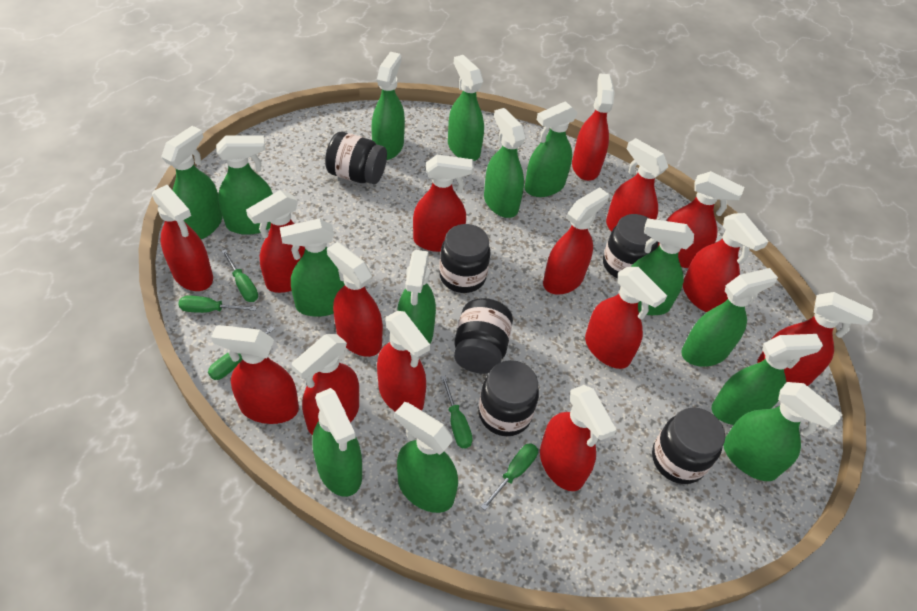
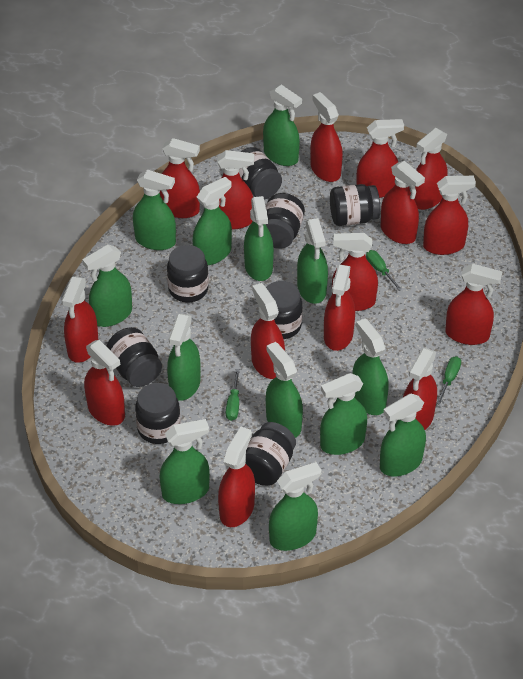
black jar: 6 -> 8
green screwdriver: 5 -> 3
green spray bottle: 14 -> 13

